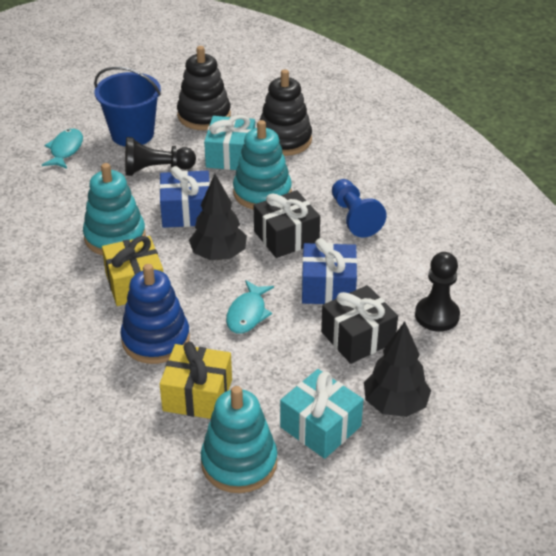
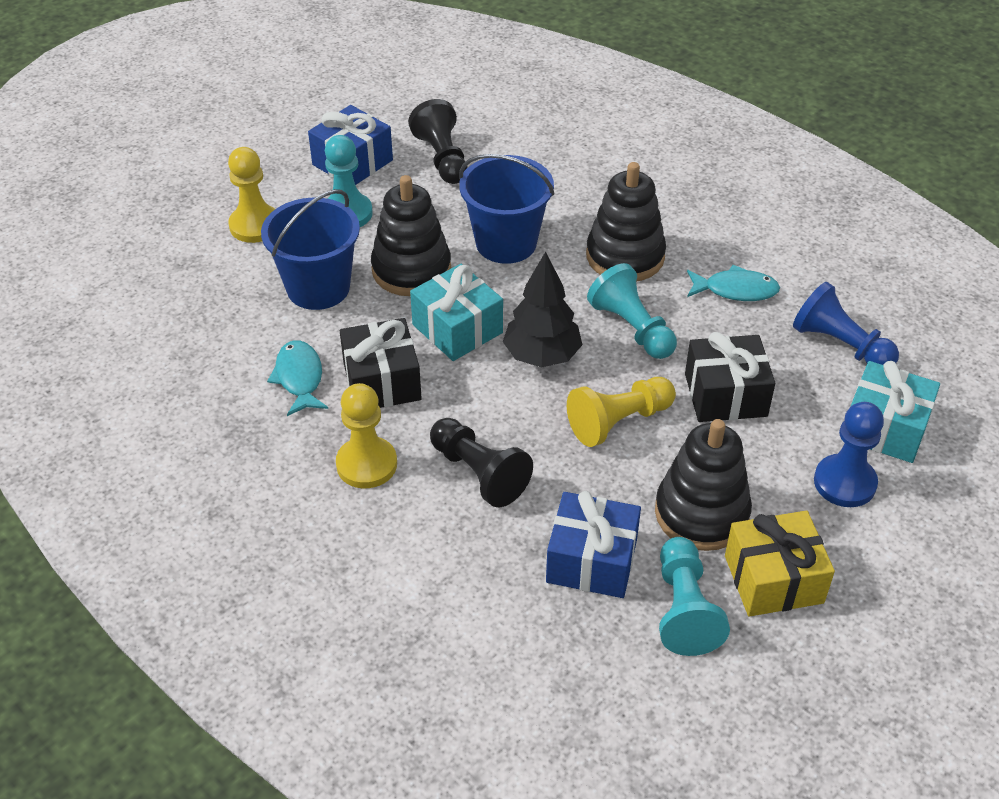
black stacking toy: 2 -> 3
black tree: 2 -> 1
blue bucket: 1 -> 2
blue pawn: 1 -> 2
blue stacking toy: 1 -> 0
turquoise pawn: 0 -> 3
turquoise stacking toy: 3 -> 0
yellow gift: 2 -> 1
yellow pawn: 0 -> 3

